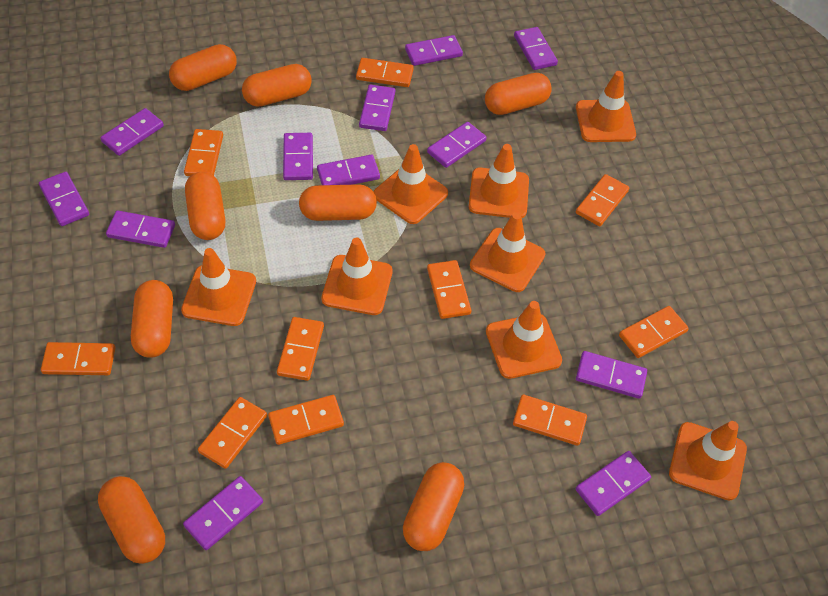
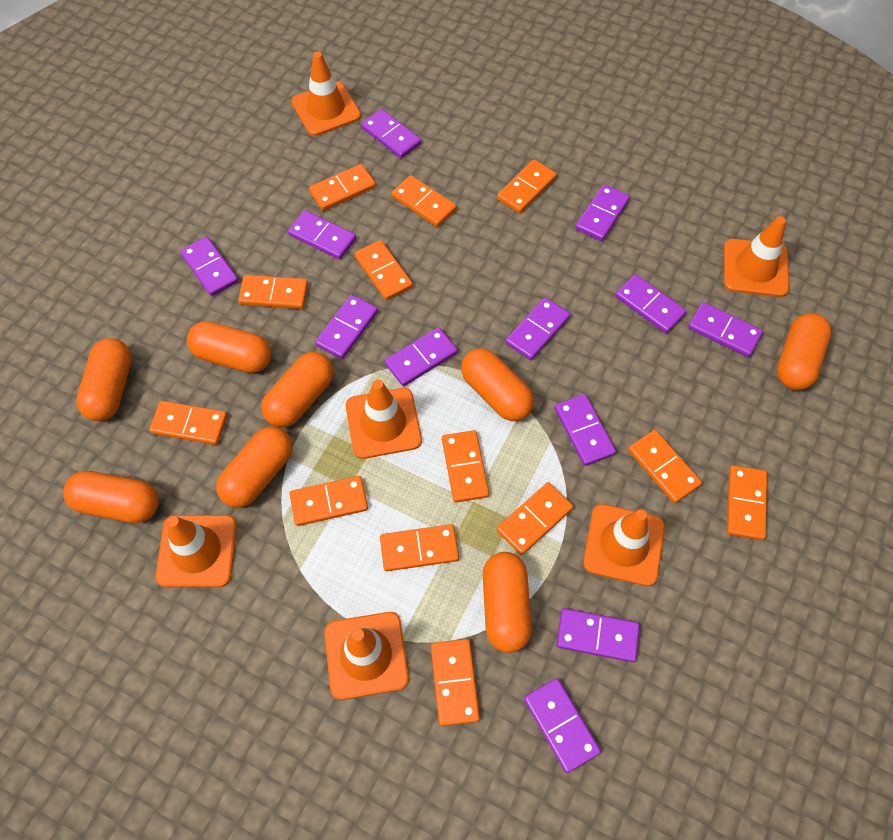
orange domino: 10 -> 13
orange traffic cone: 8 -> 6

